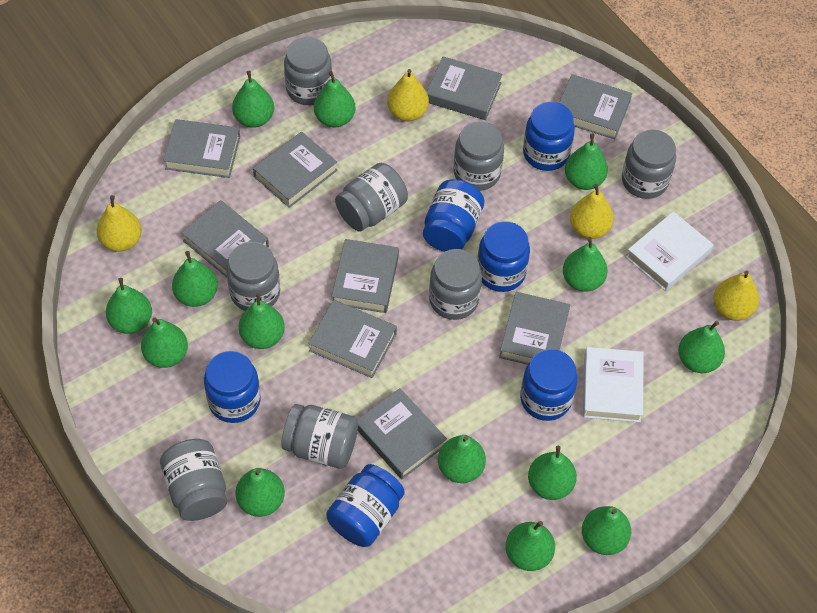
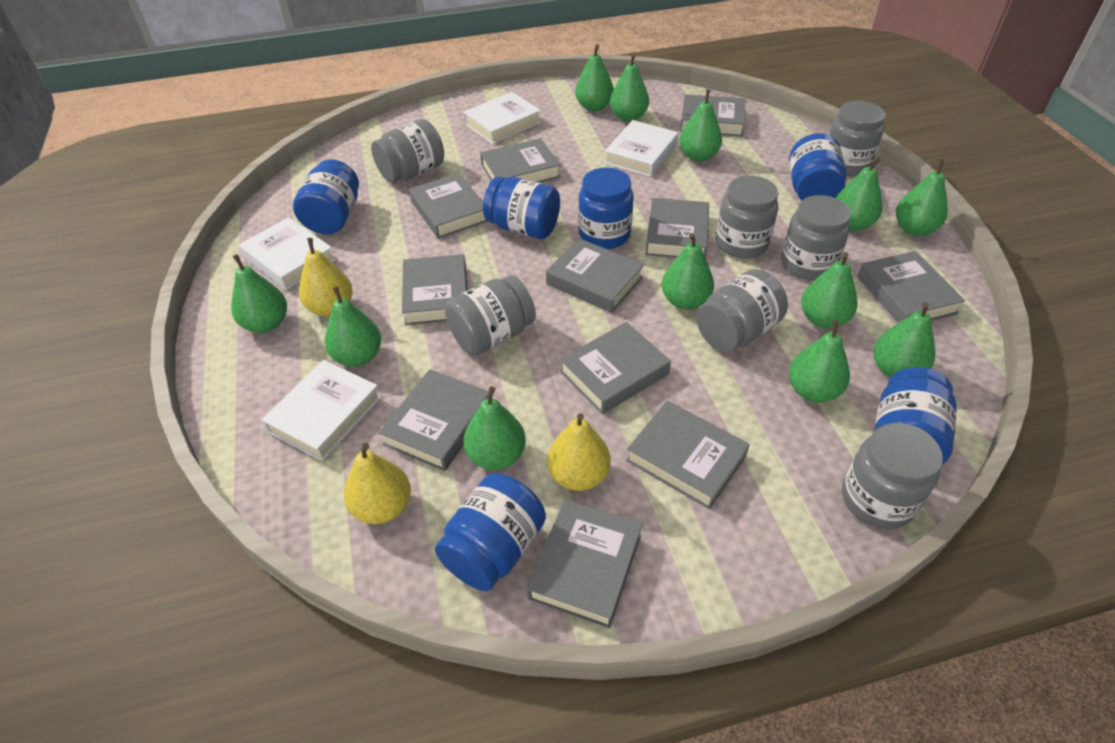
green pear: 14 -> 12
grey book: 9 -> 11
grey jar: 8 -> 7
white book: 2 -> 4
yellow pear: 4 -> 3

